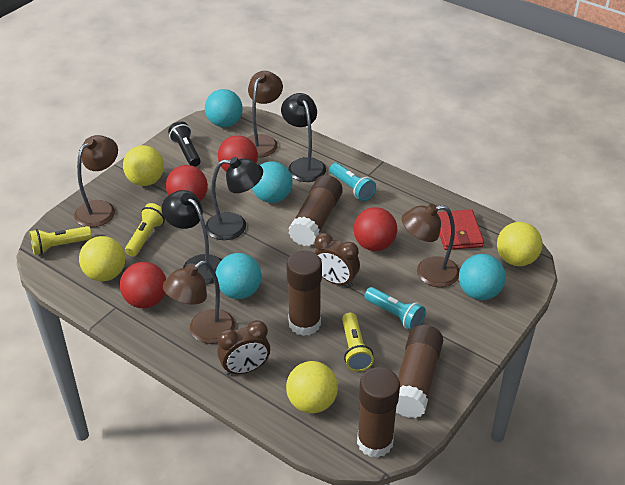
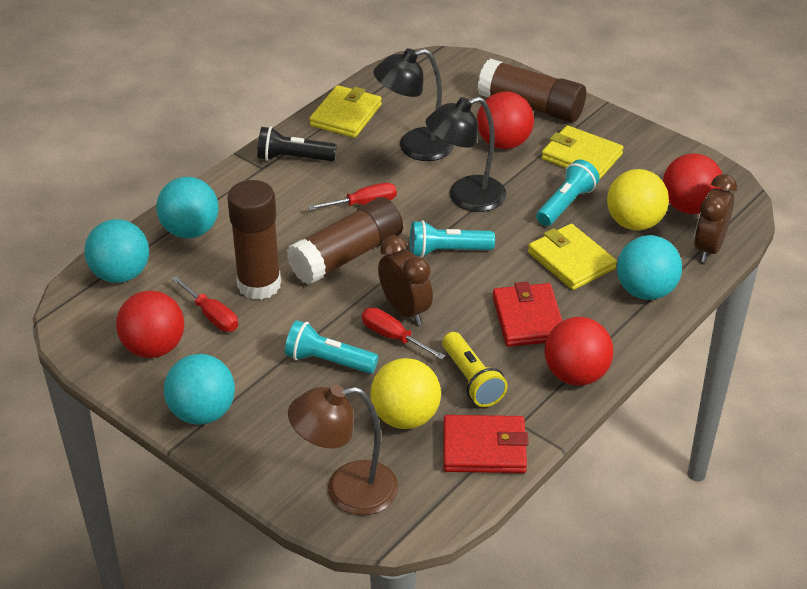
black lamp: 3 -> 2
brown glue stick: 4 -> 3
brown lamp: 4 -> 1
red screwdriver: 0 -> 3
red wallet: 1 -> 2
turquoise flashlight: 2 -> 3
yellow ball: 4 -> 2
yellow flashlight: 3 -> 1
yellow wallet: 0 -> 3

